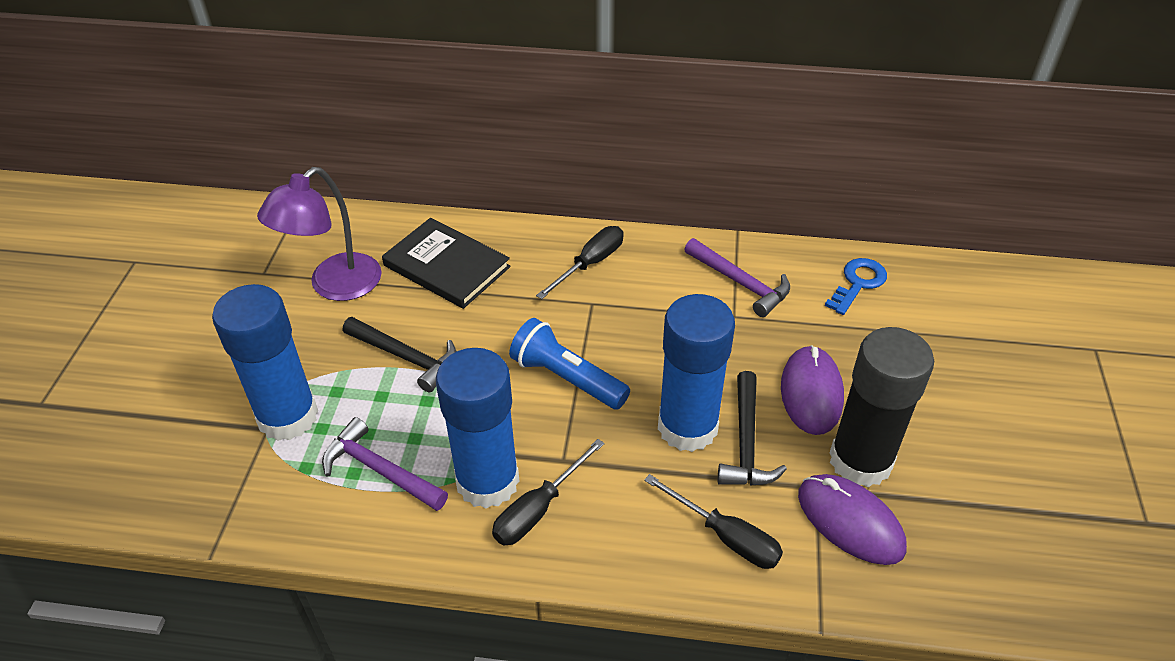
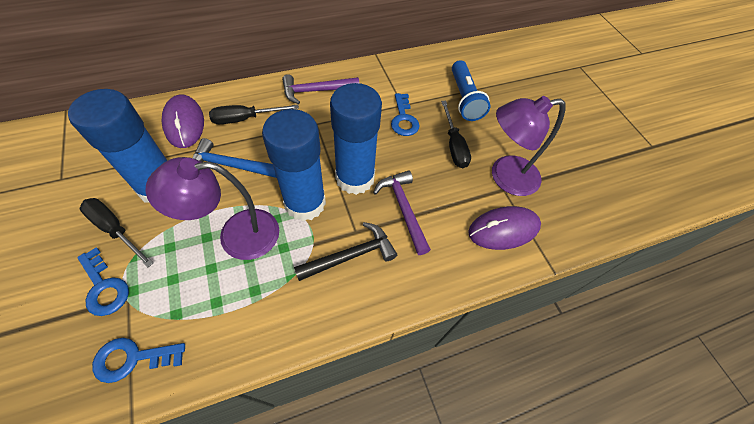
black book: 1 -> 0
black glue stick: 1 -> 0
black hammer: 2 -> 1
blue hammer: 0 -> 1
blue key: 1 -> 3
purple lamp: 1 -> 2

